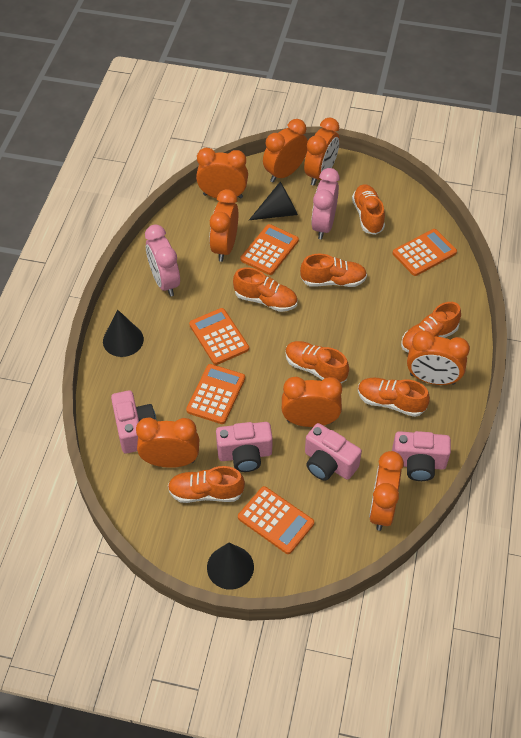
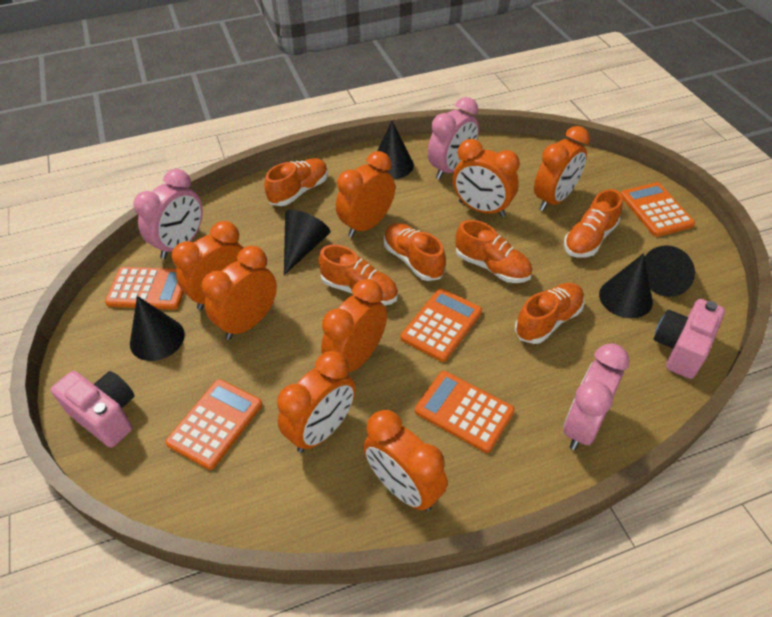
black cone: 3 -> 5
orange shoe: 7 -> 6
pink camera: 4 -> 2
pink clock: 2 -> 3

